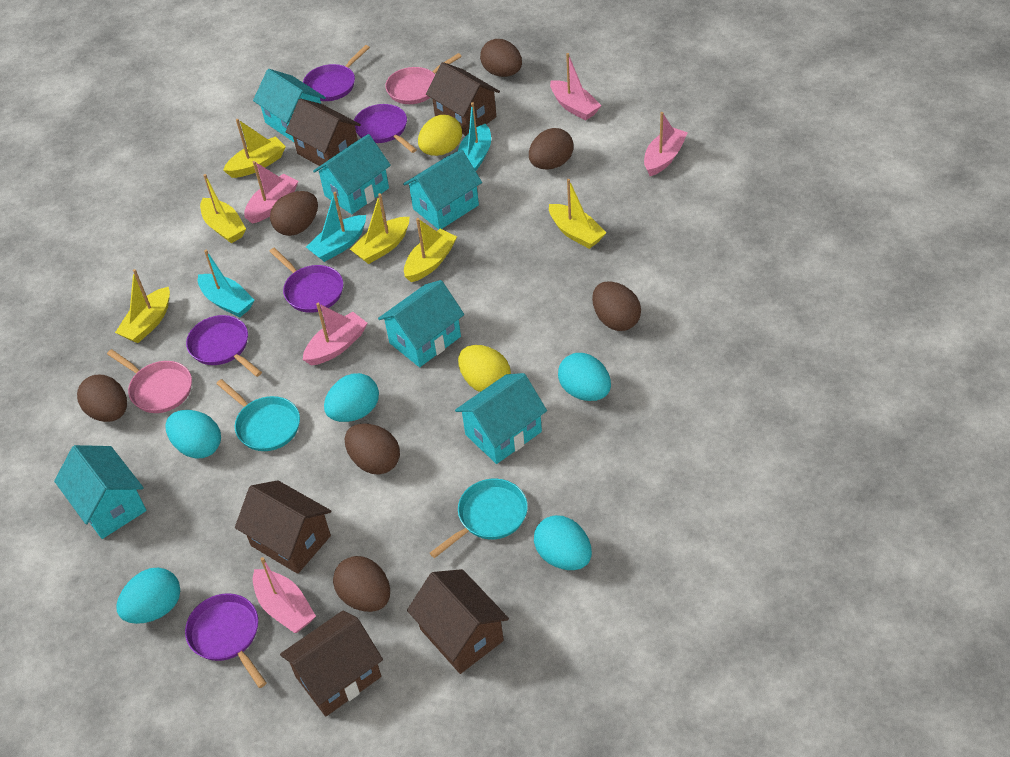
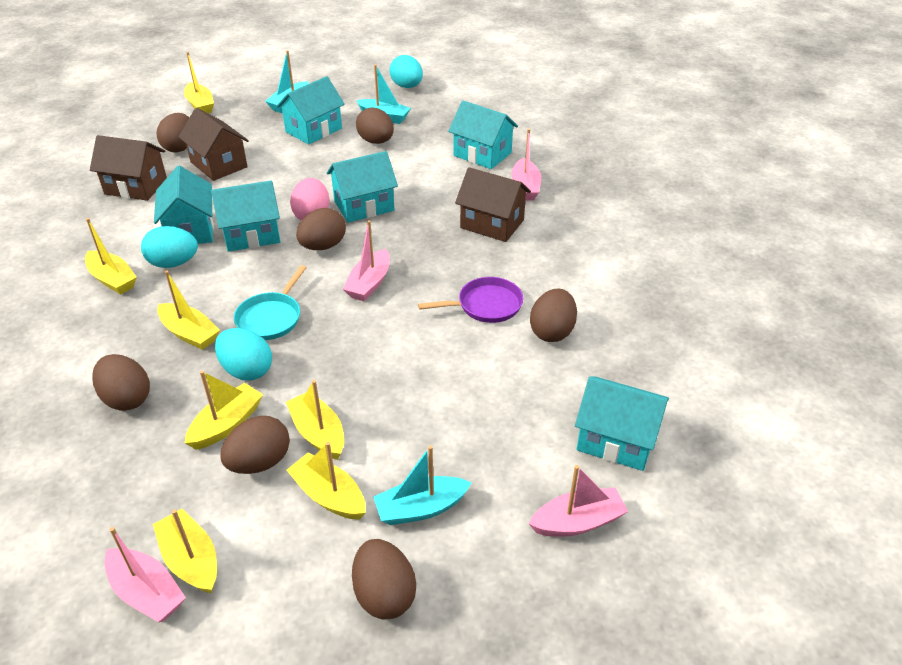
brown house: 5 -> 3
pink boat: 5 -> 4
pink egg: 0 -> 1
pink pan: 2 -> 0
purple pan: 5 -> 1
turquoise egg: 5 -> 3
turquoise pan: 2 -> 1
yellow boat: 6 -> 7
yellow egg: 2 -> 0

